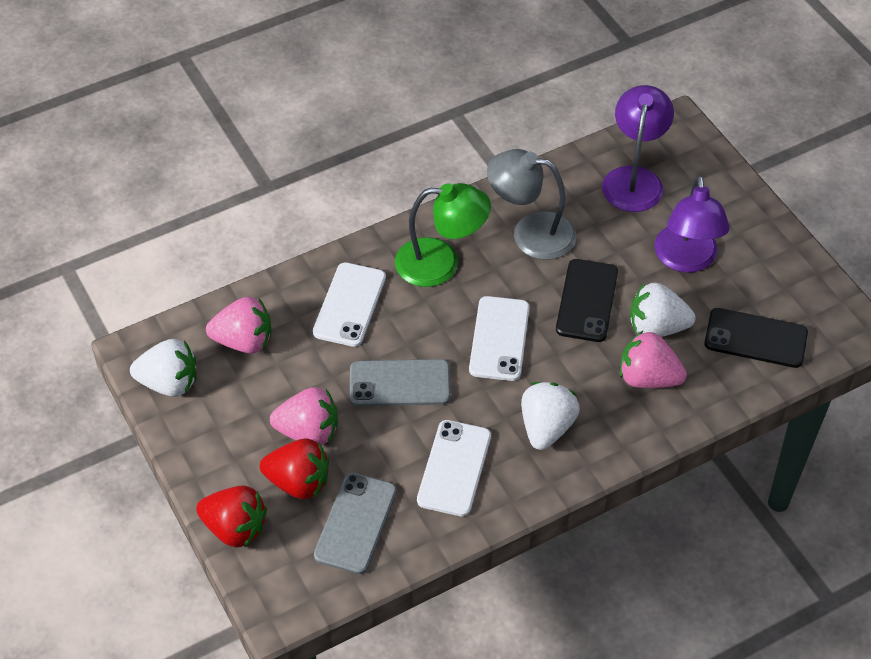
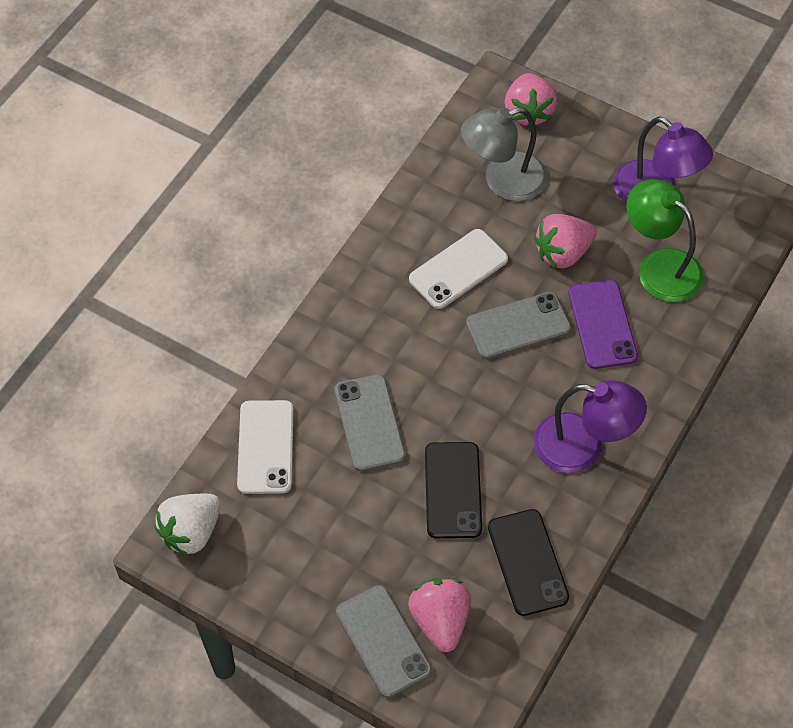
grey phone: 2 -> 3
purple phone: 0 -> 1
red strawberry: 2 -> 0
white phone: 3 -> 2
white strawberry: 3 -> 1

